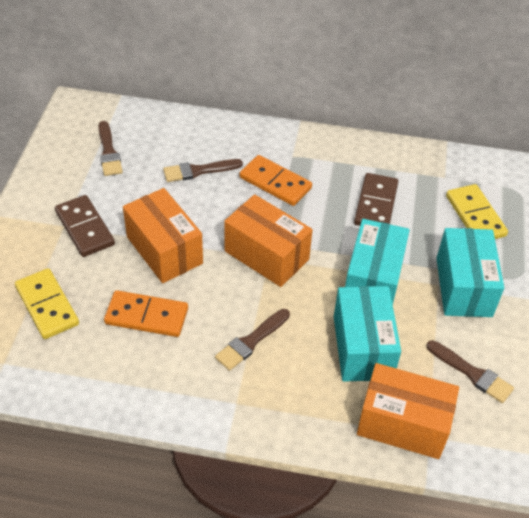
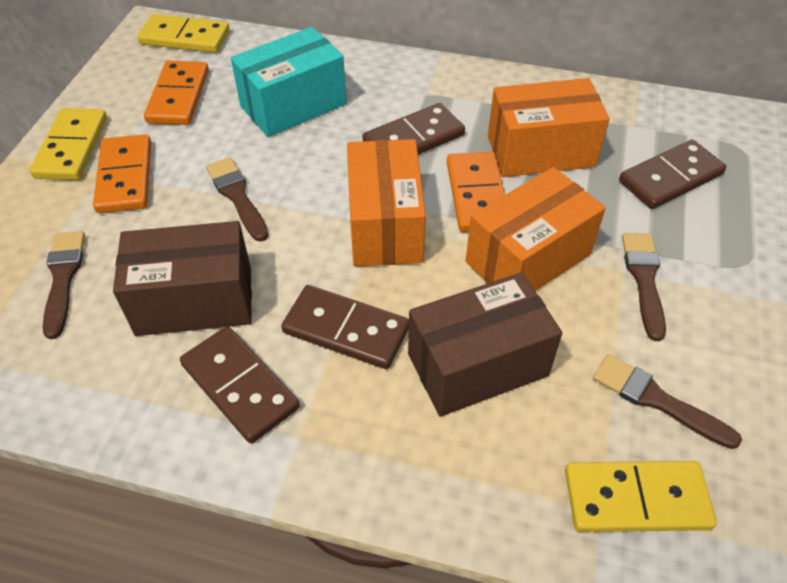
brown box: 0 -> 2
brown domino: 2 -> 4
orange domino: 2 -> 3
turquoise box: 3 -> 1
yellow domino: 2 -> 3

